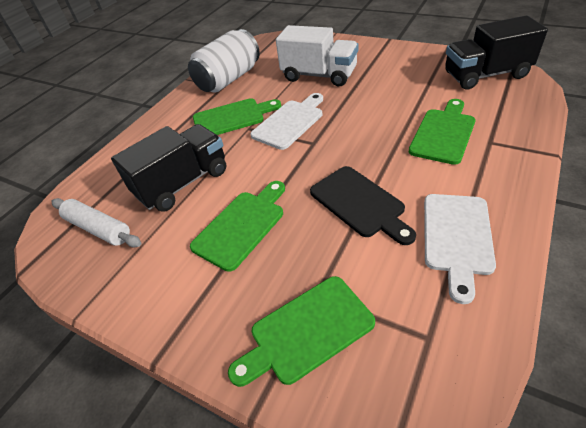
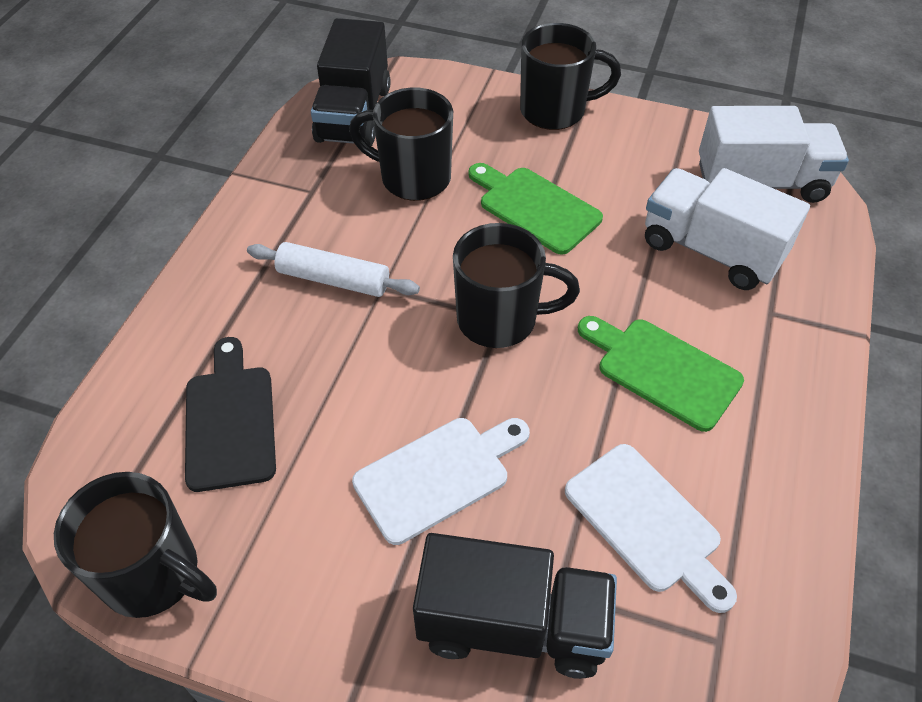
black mug: 0 -> 4
green cutting board: 4 -> 2
white can: 1 -> 0
white truck: 1 -> 2

